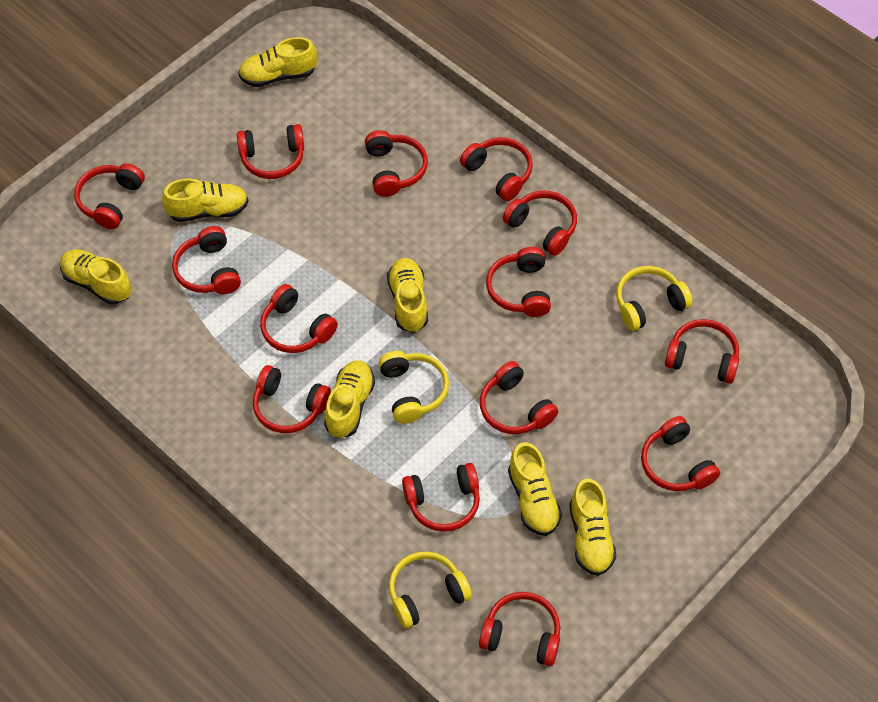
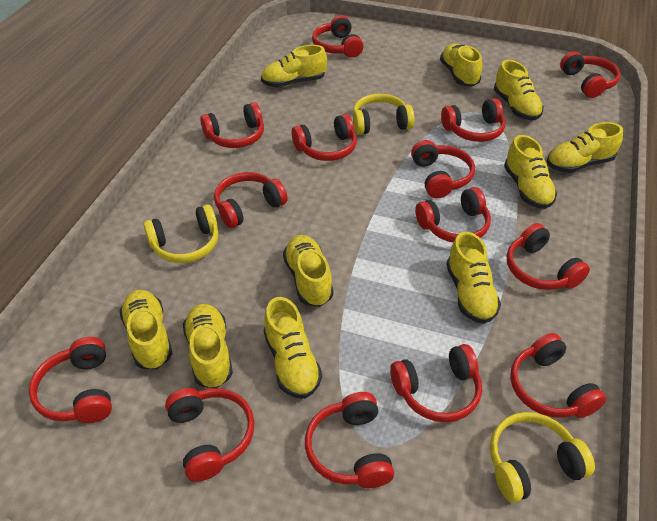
yellow shoe: 7 -> 10

